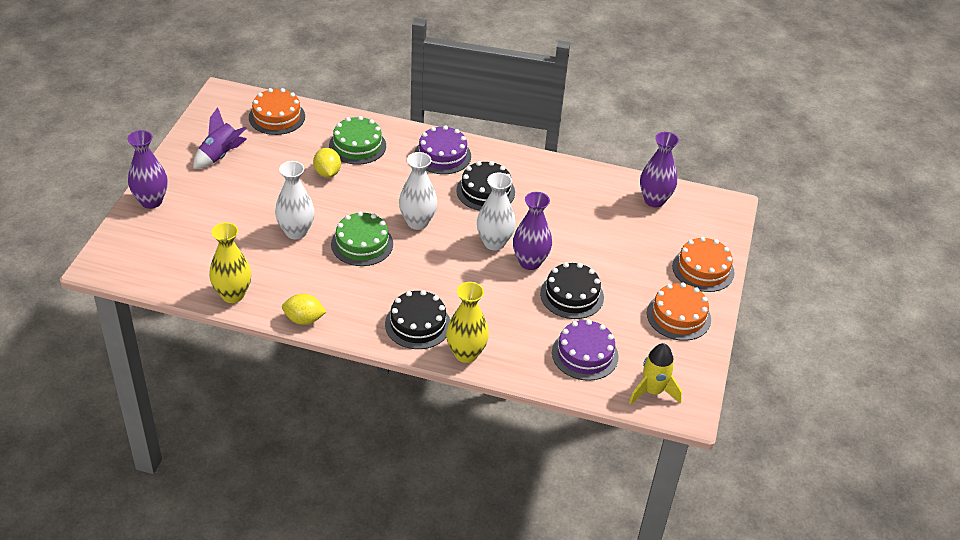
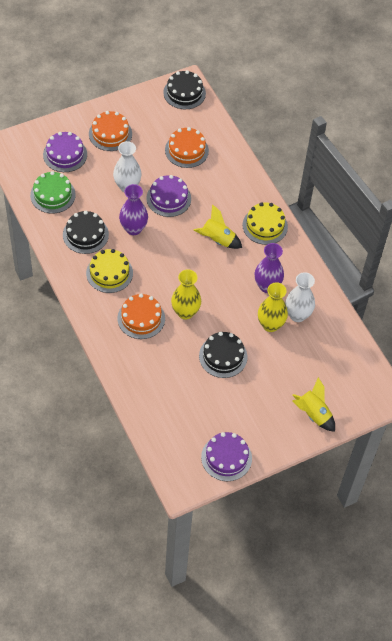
green cake: 2 -> 1
purple cake: 2 -> 3
purple rocket: 1 -> 0
purple vase: 3 -> 2
white vase: 3 -> 2
yellow cake: 0 -> 2
yellow lemon: 2 -> 0
yellow rocket: 1 -> 2

